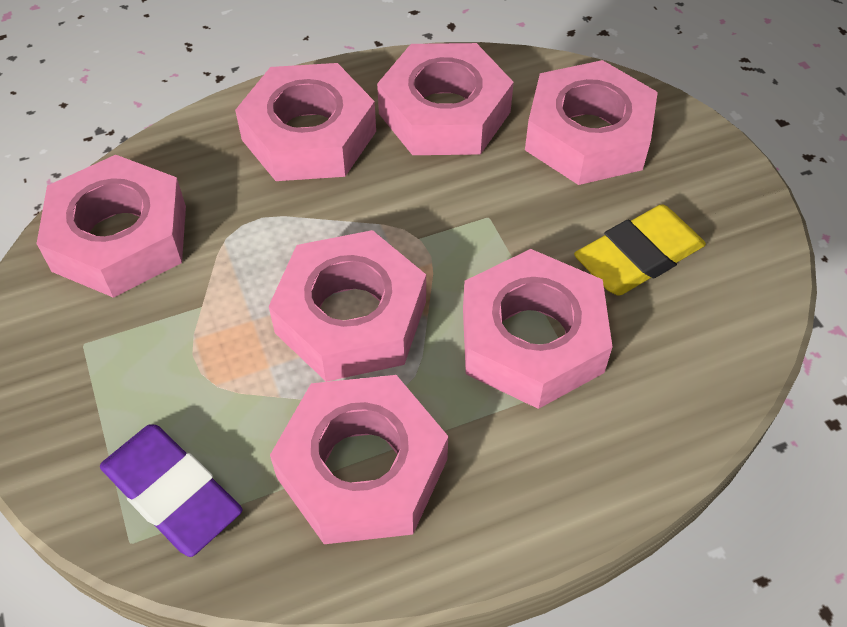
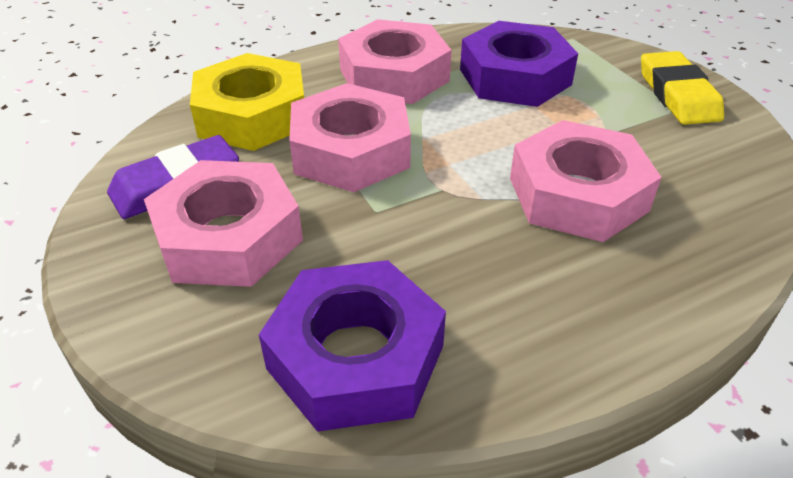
pink nut: 7 -> 4
purple nut: 0 -> 2
yellow nut: 0 -> 1

